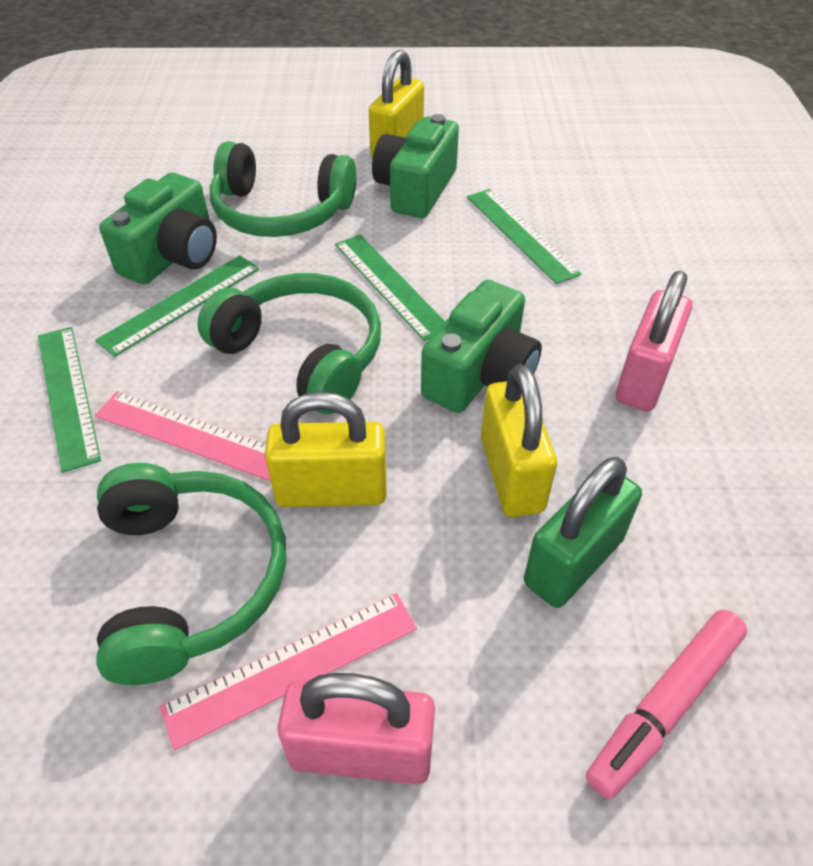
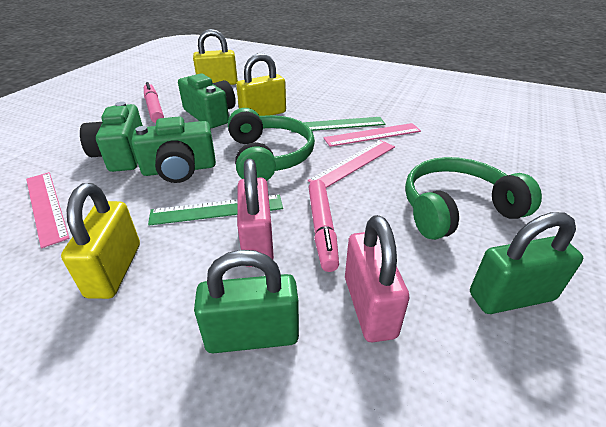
green headphones: 3 -> 2
green padlock: 1 -> 2
green ruler: 4 -> 2
pink marker: 1 -> 2
pink ruler: 2 -> 3

